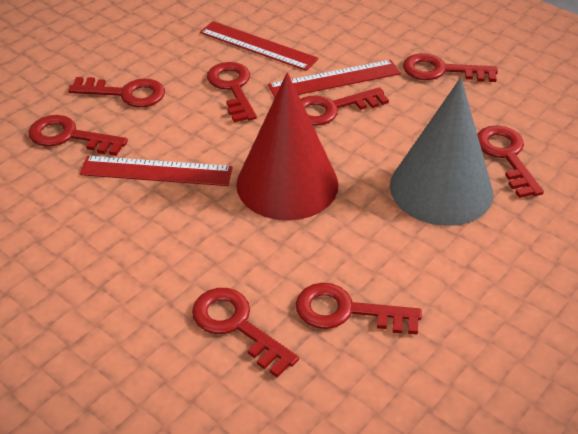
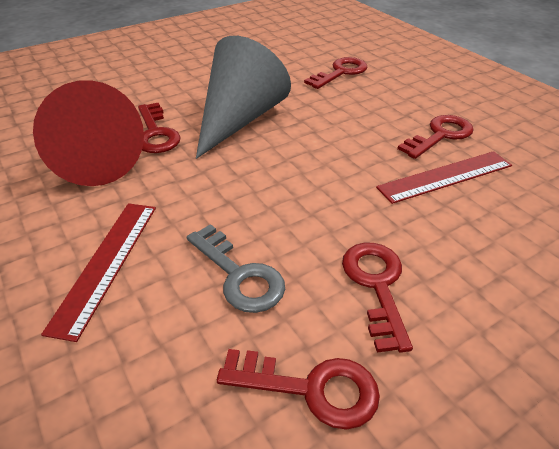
grey key: 0 -> 1
red key: 8 -> 5
red ruler: 3 -> 2

